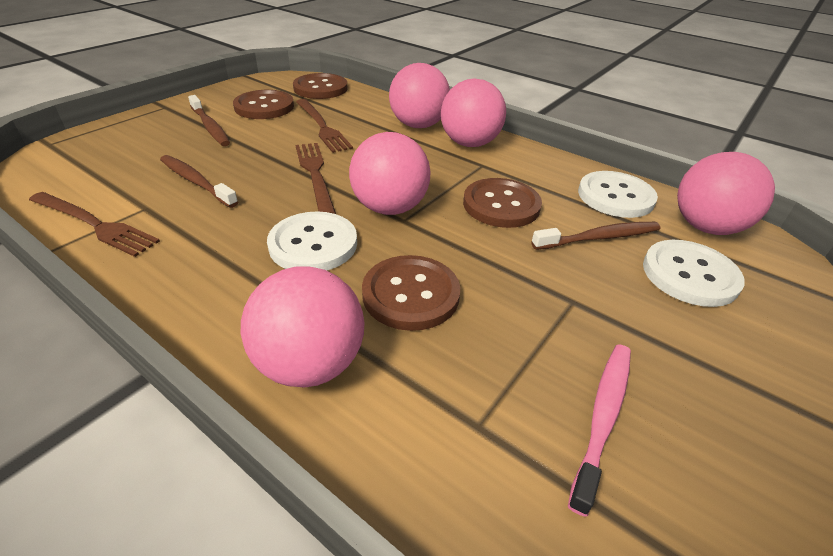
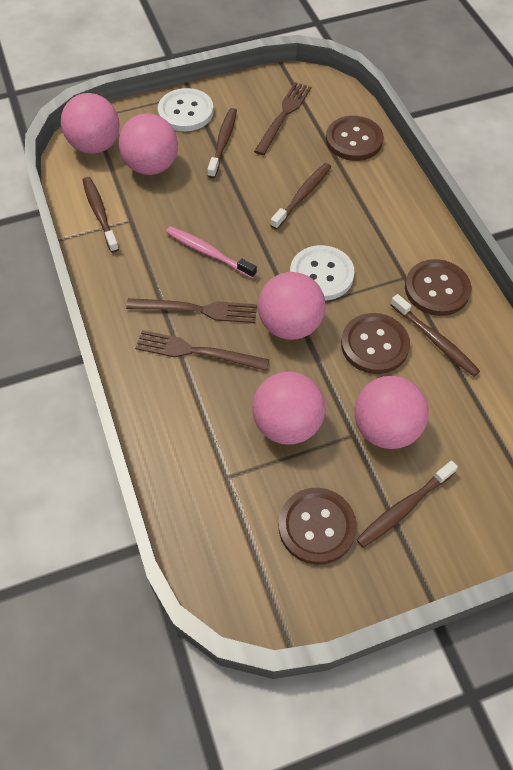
brown toothbrush: 3 -> 5
white button: 3 -> 2

